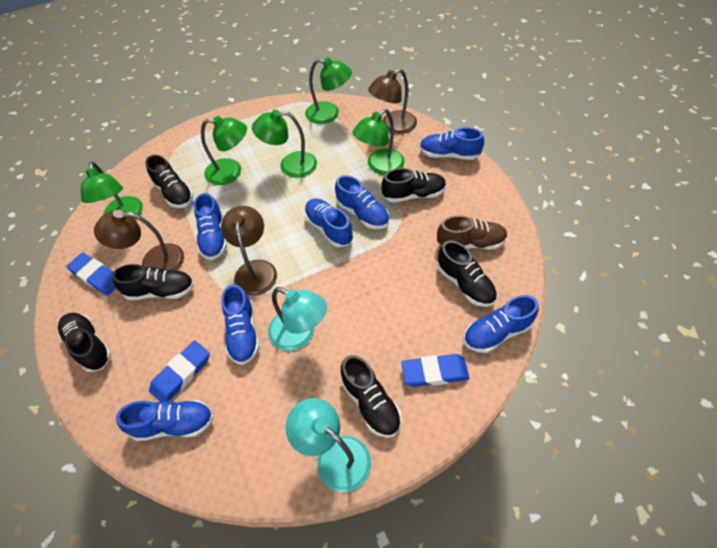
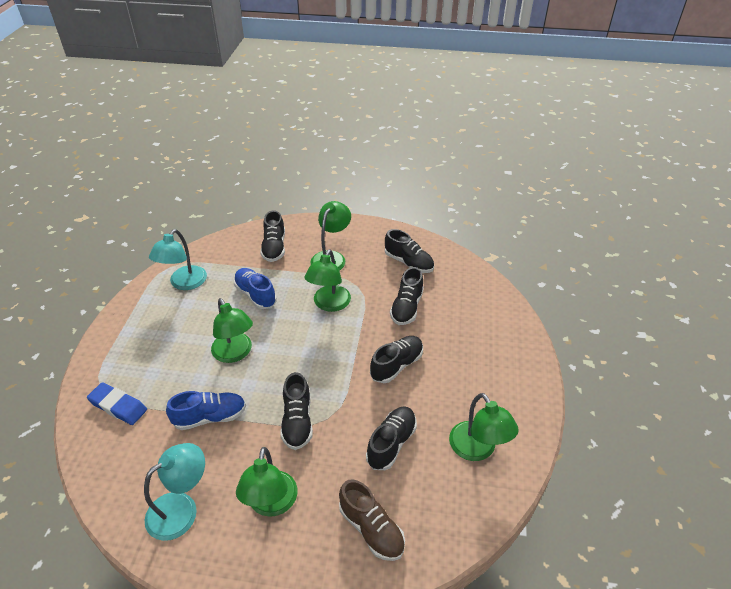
blue eraser: 3 -> 1
blue shoe: 7 -> 2
brown lamp: 3 -> 0

